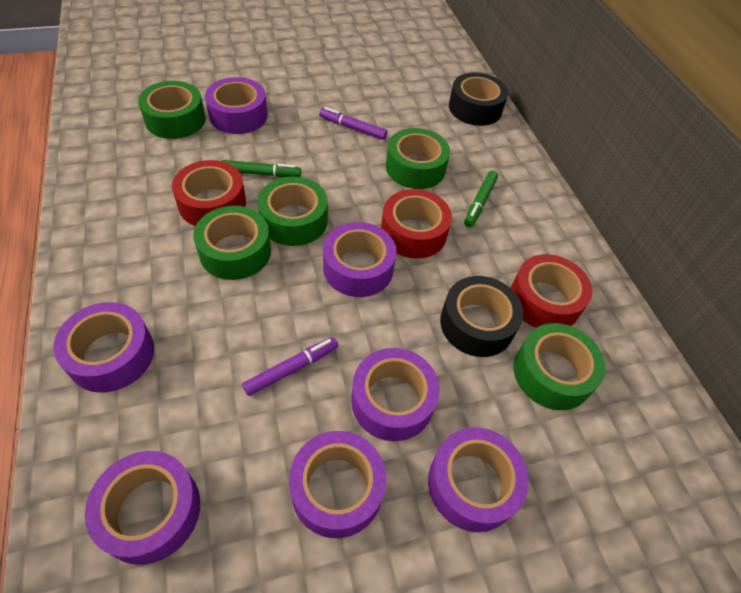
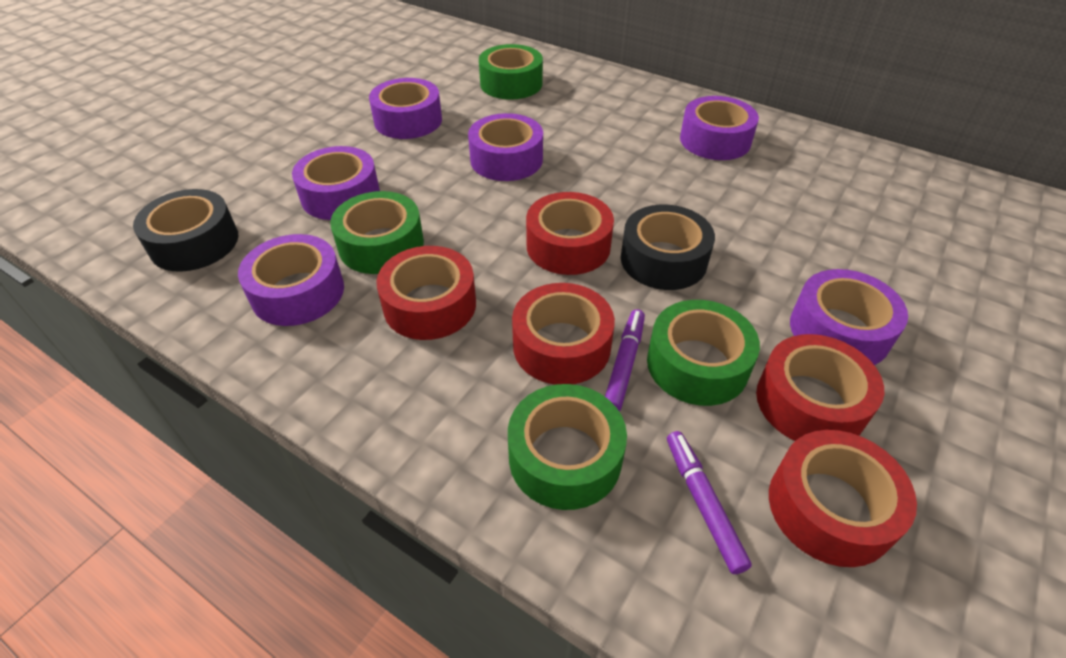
green marker: 2 -> 0
green tape: 5 -> 4
purple tape: 7 -> 6
red tape: 3 -> 5

